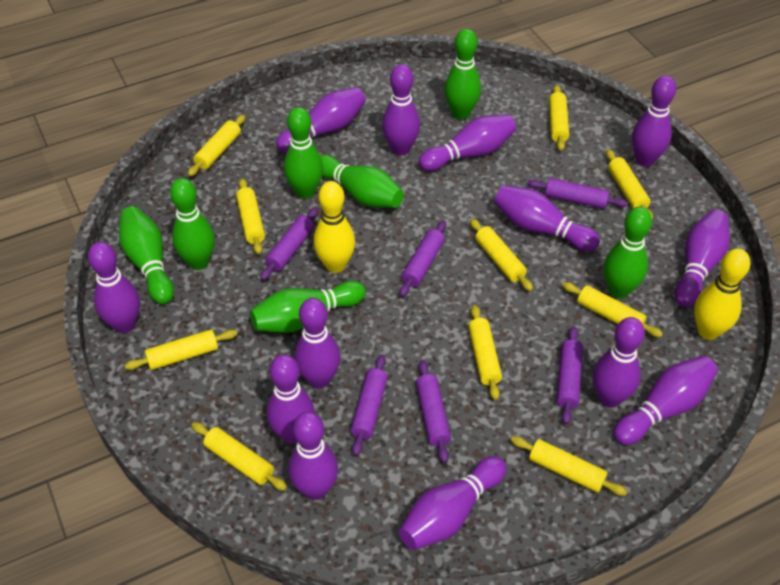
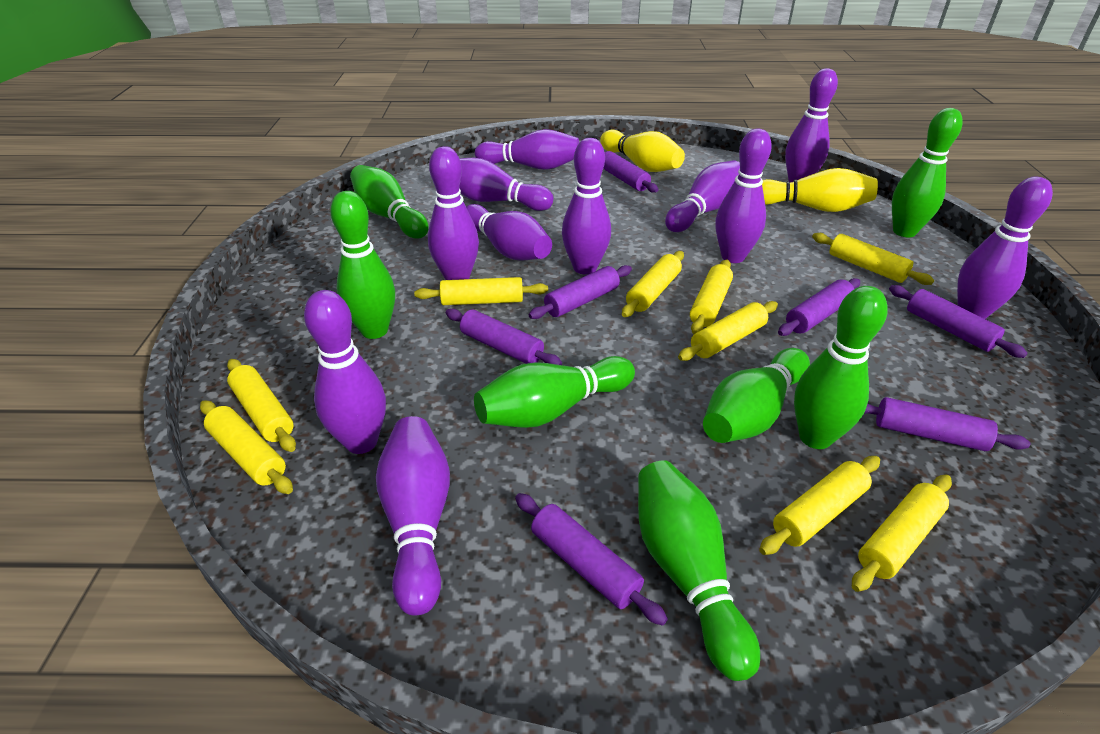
purple bowling pin: 13 -> 11
purple rolling pin: 6 -> 7
yellow rolling pin: 10 -> 9

